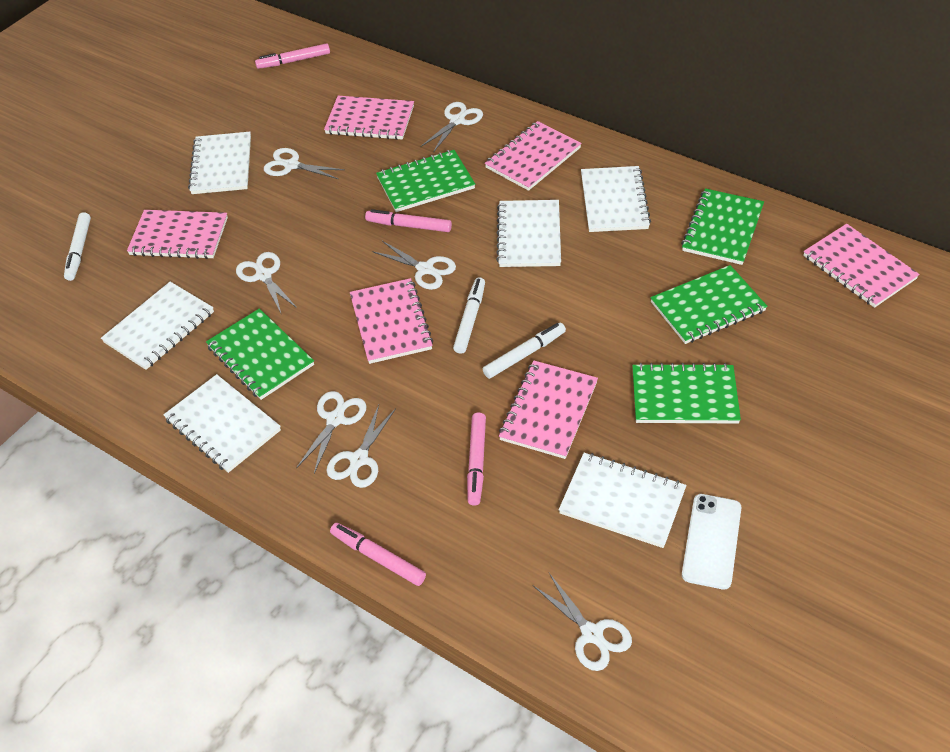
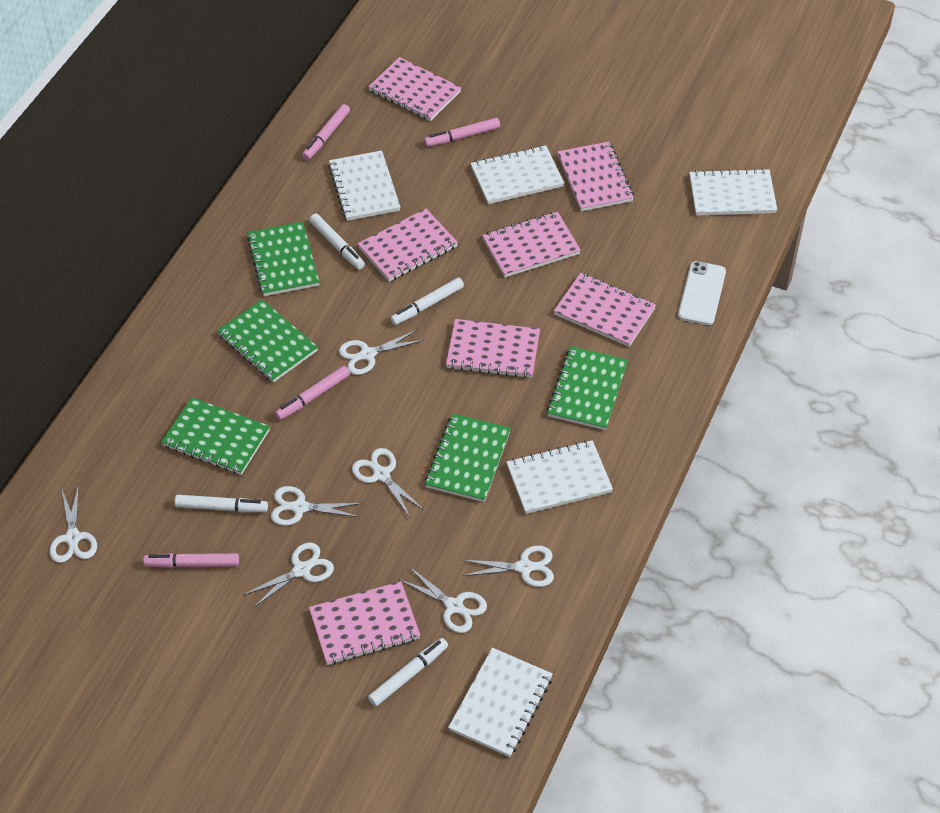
pink notebook: 6 -> 7
white marker: 3 -> 4
white notebook: 6 -> 5

